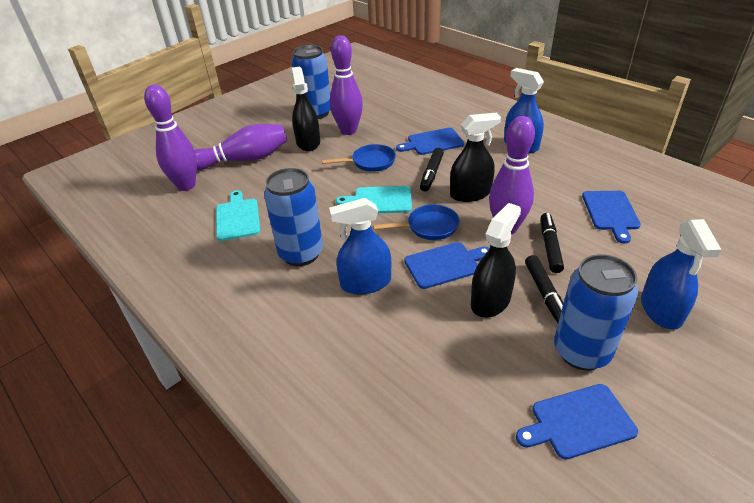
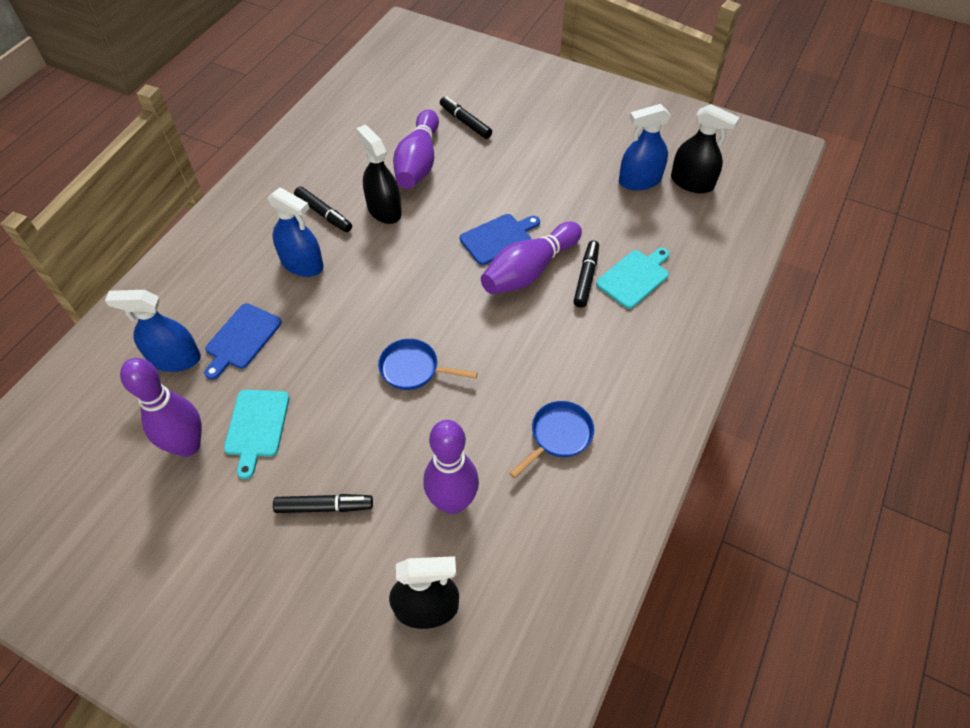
black marker: 3 -> 4
blue can: 3 -> 0
blue cutting board: 4 -> 2

